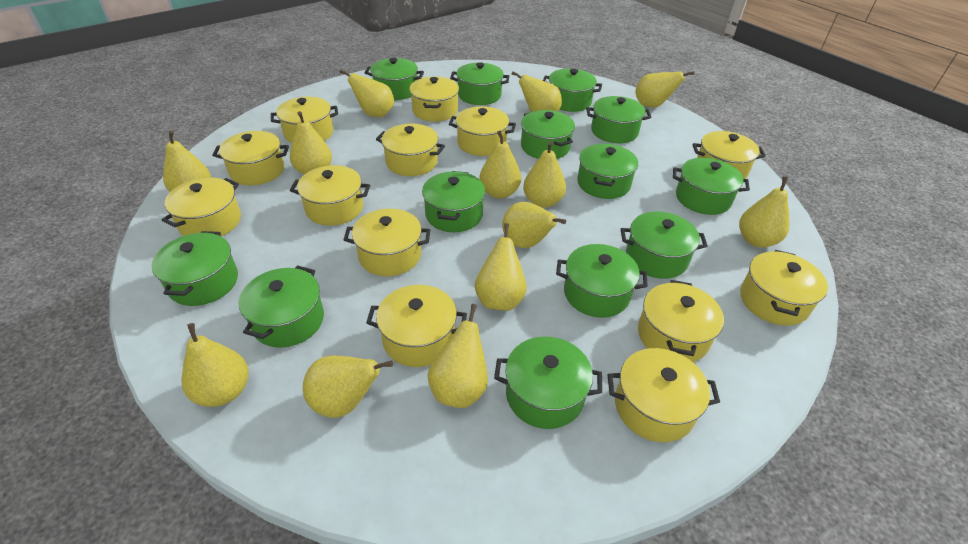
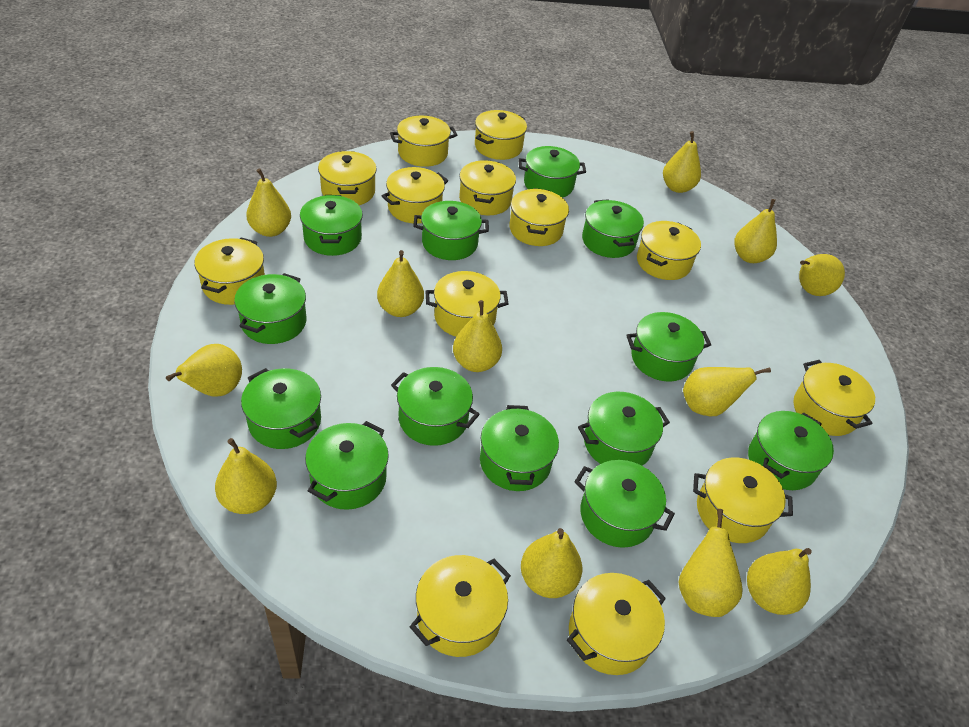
yellow pear: 13 -> 12

